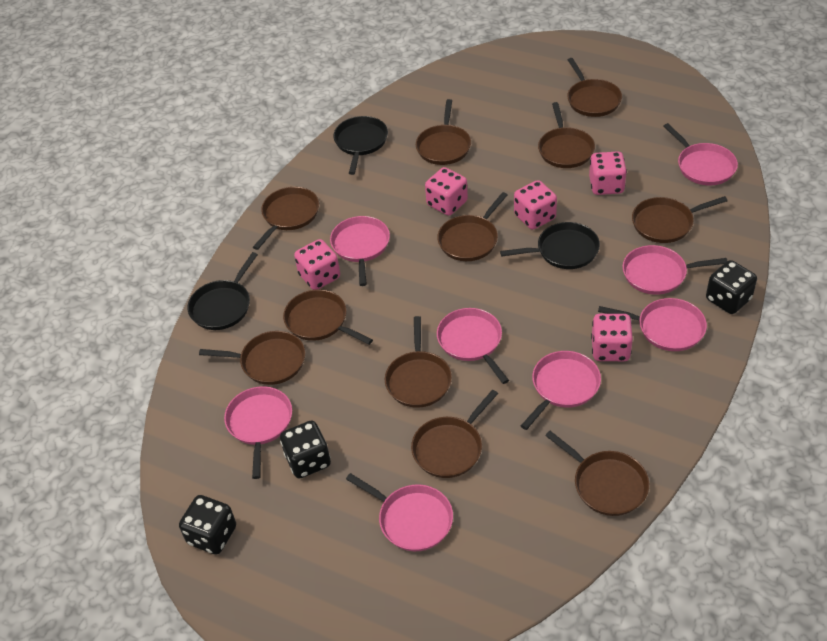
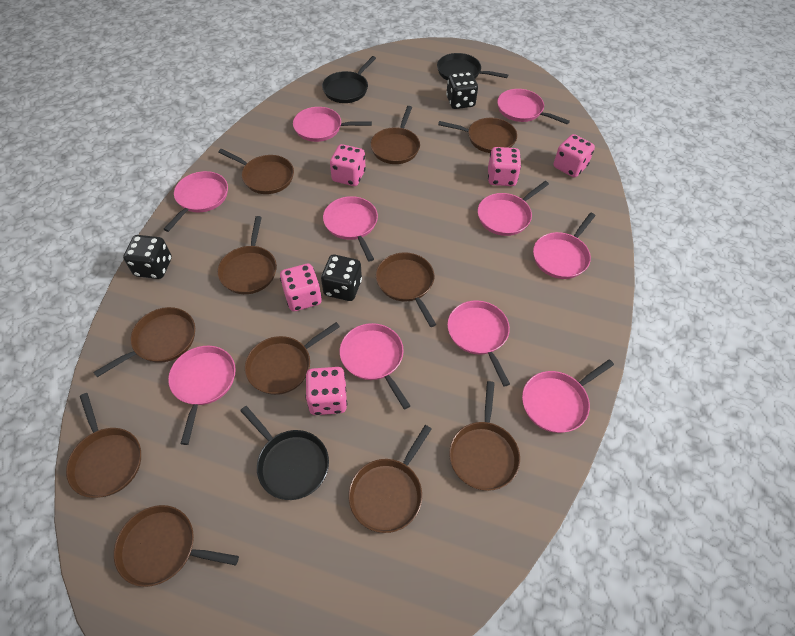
pink pan: 8 -> 10

